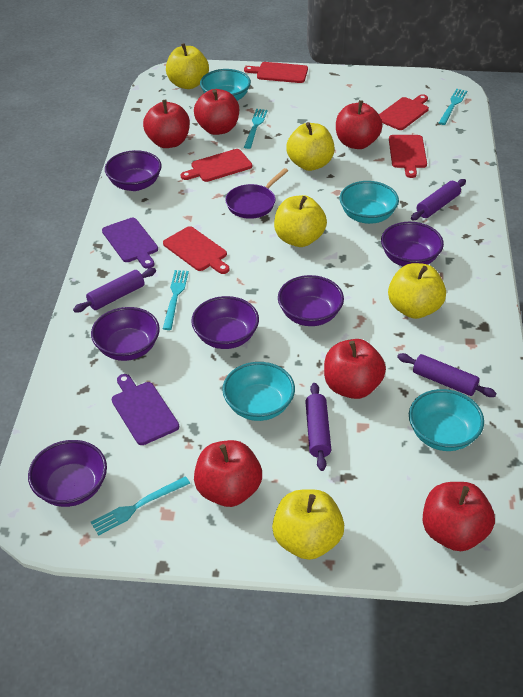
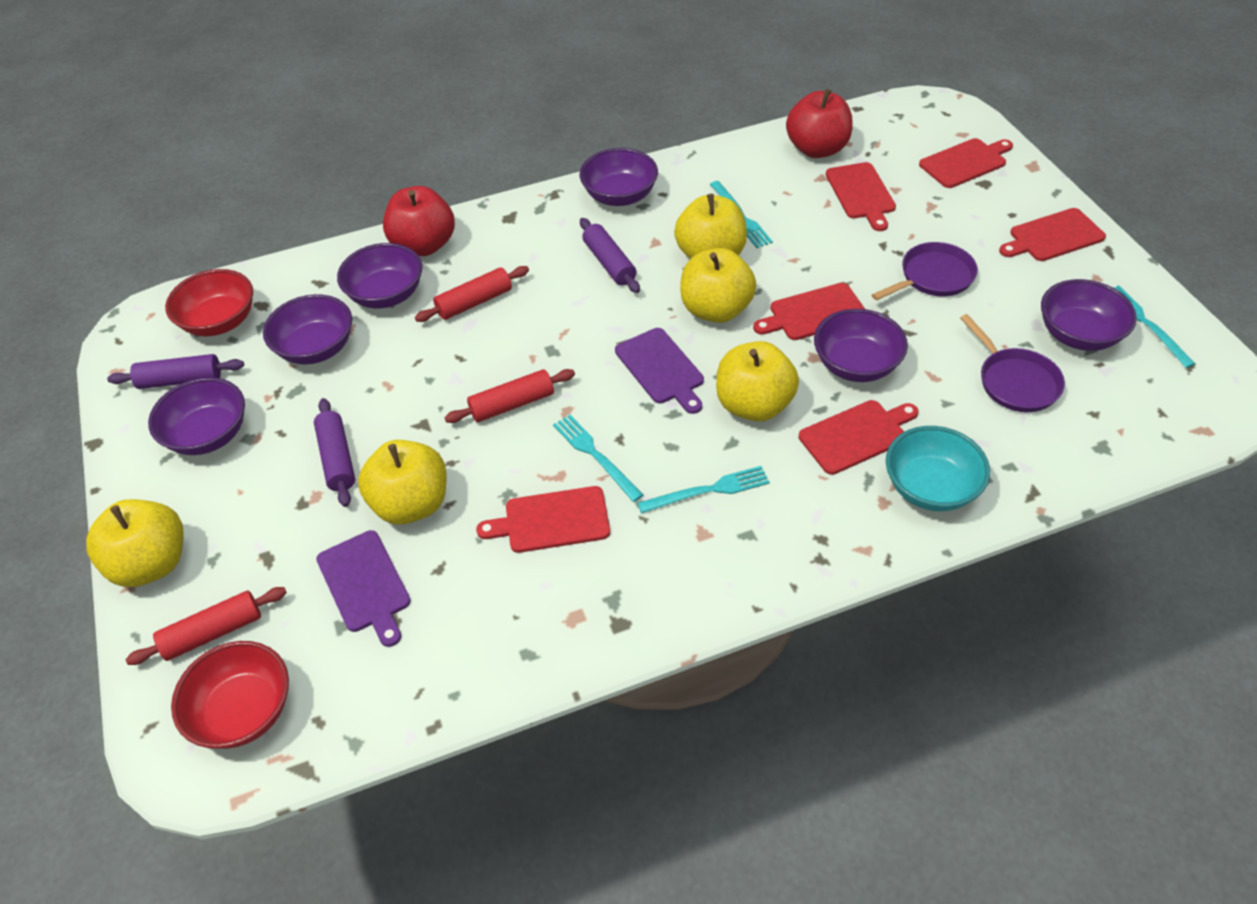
purple pan: 1 -> 2
purple rolling pin: 4 -> 3
red apple: 6 -> 2
red bowl: 0 -> 2
red cutting board: 5 -> 6
red rolling pin: 0 -> 3
turquoise bowl: 4 -> 1

